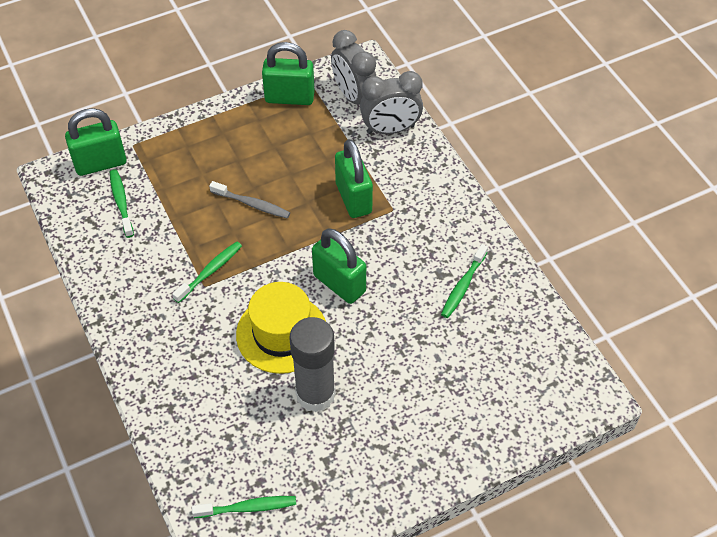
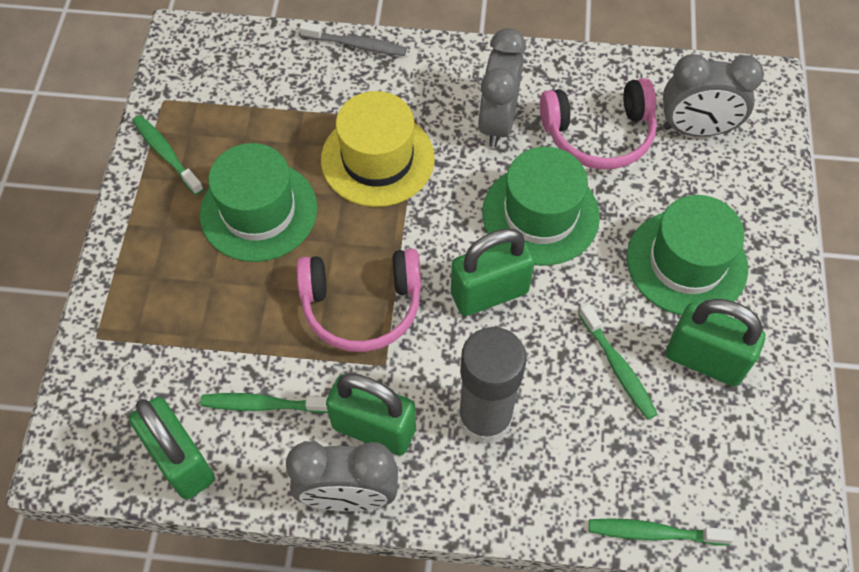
green hat: 0 -> 3
grey clock: 2 -> 3
pink headphones: 0 -> 2

